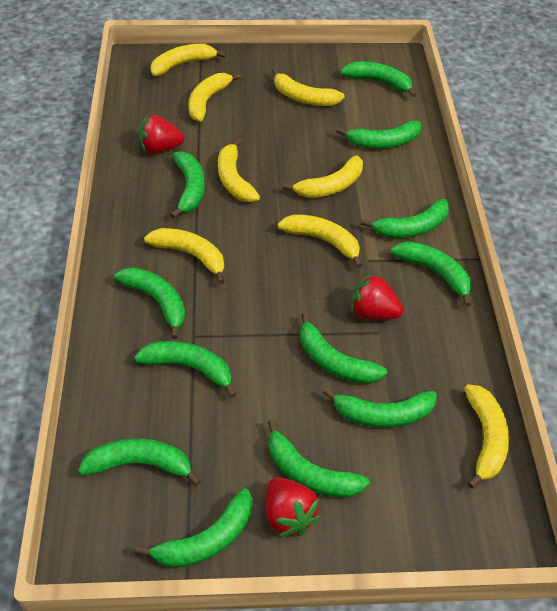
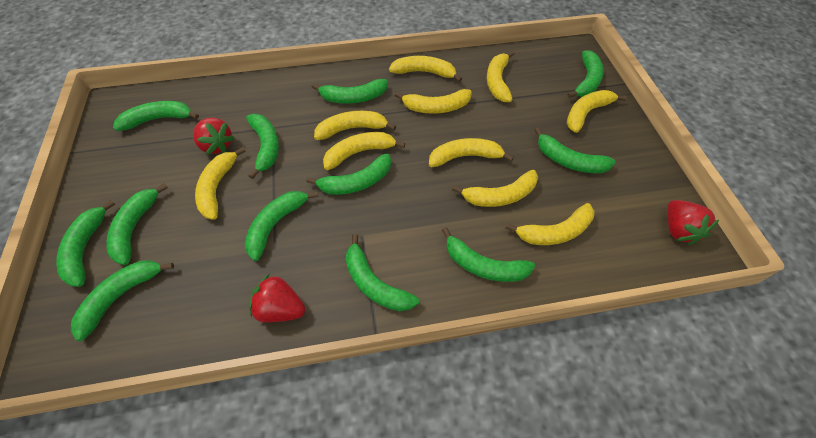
yellow banana: 8 -> 10

